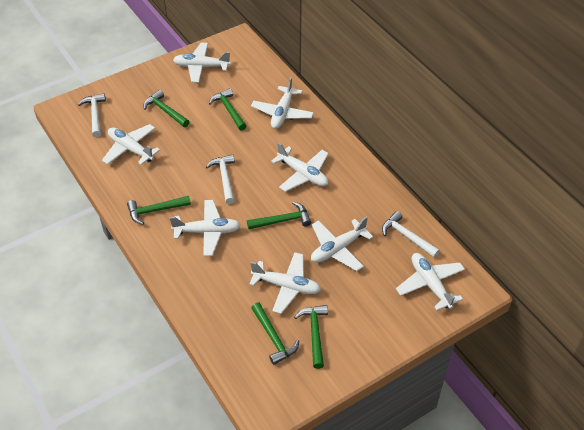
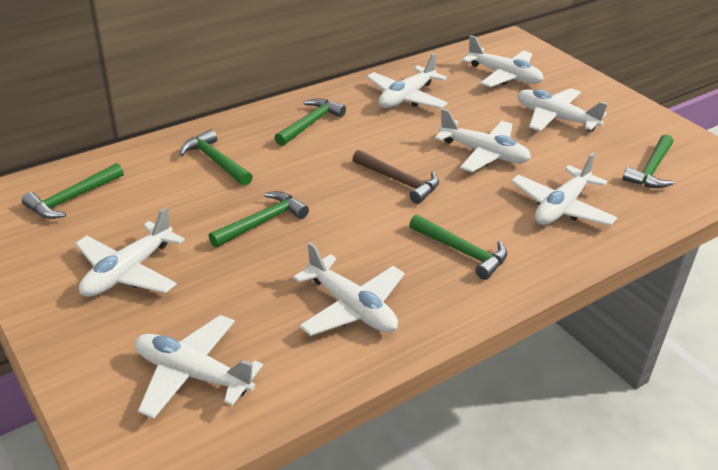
brown hammer: 0 -> 1
white hammer: 3 -> 0

